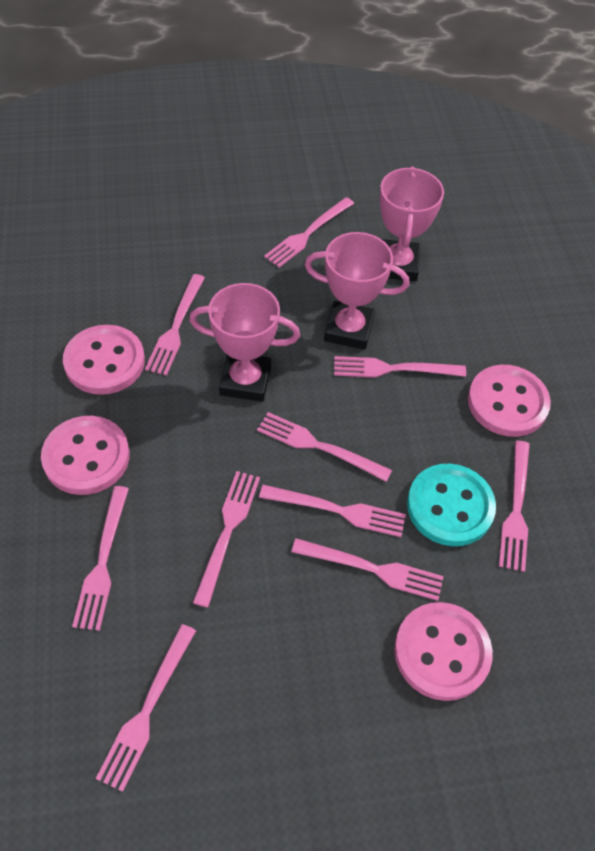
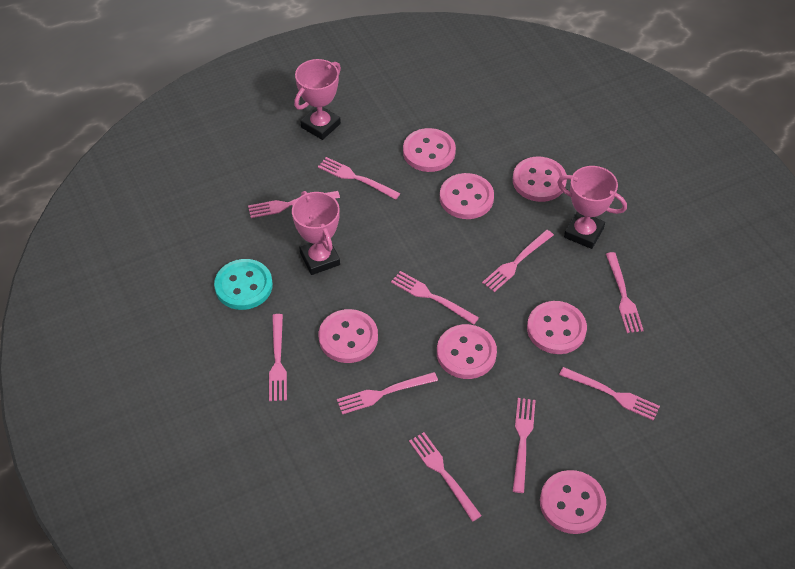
pink button: 4 -> 7

